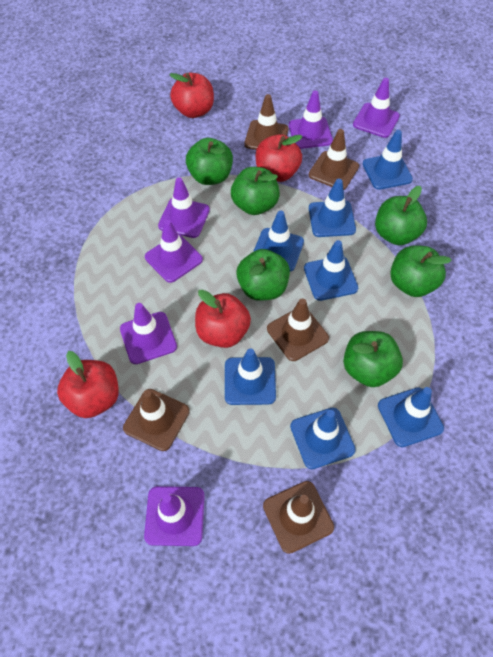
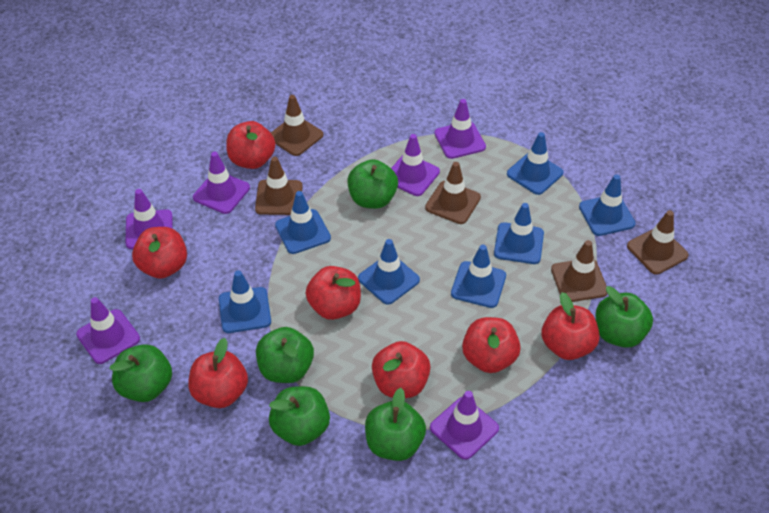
red apple: 4 -> 7

